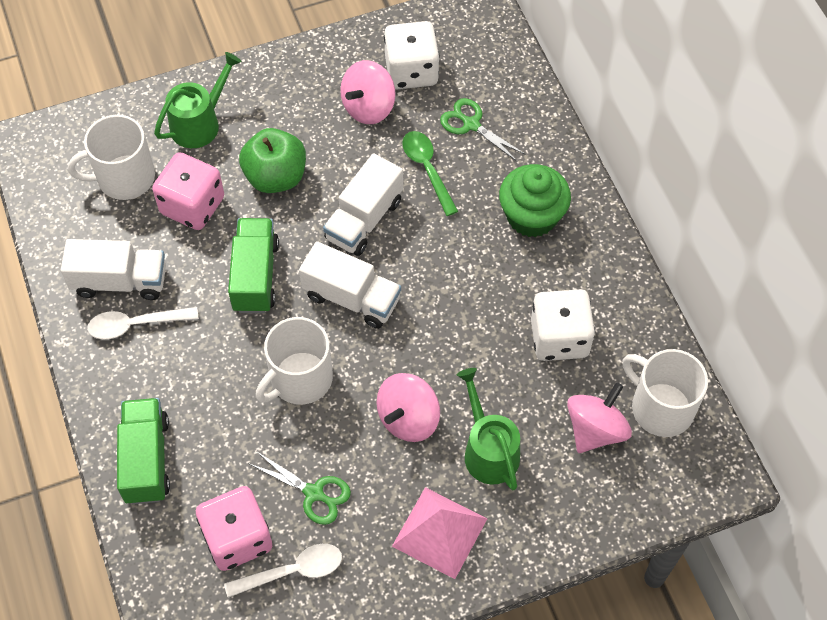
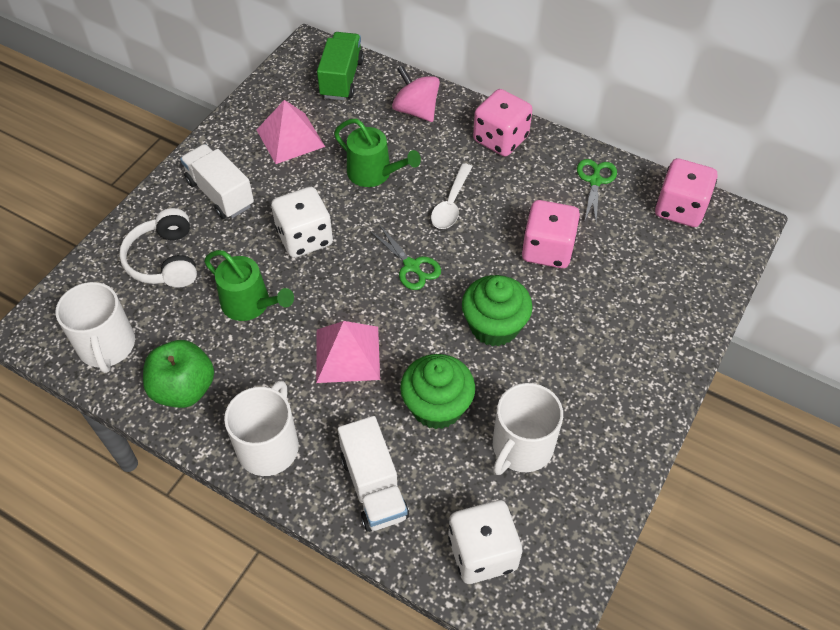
green cupcake: 1 -> 2
green spoon: 1 -> 0
green truck: 2 -> 1
pink dice: 2 -> 3
pink pyramid: 1 -> 2
pink spinning top: 3 -> 1
white headphones: 0 -> 1
white spoon: 2 -> 1
white truck: 3 -> 2

